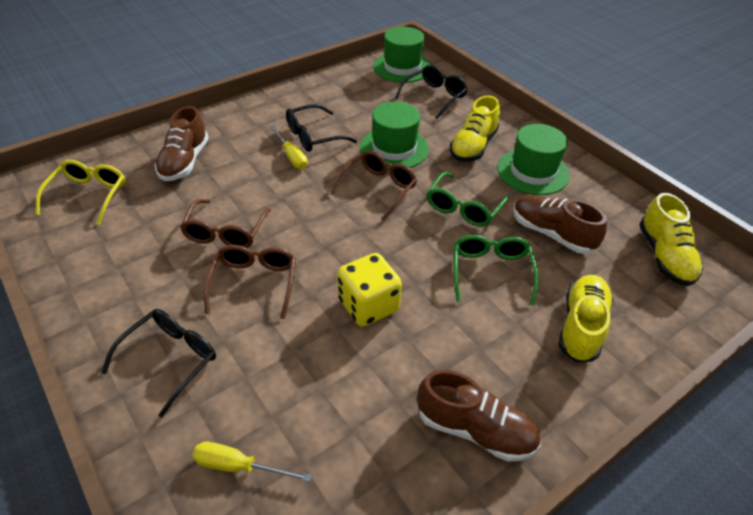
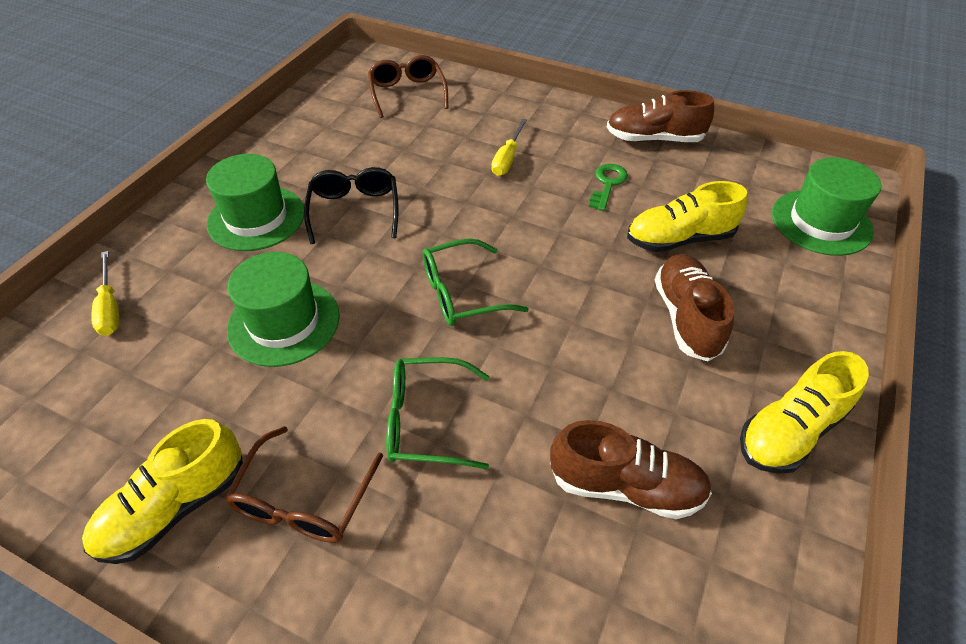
black glasses: 3 -> 1
brown glasses: 3 -> 2
green key: 0 -> 1
yellow dice: 1 -> 0
yellow glasses: 1 -> 0

